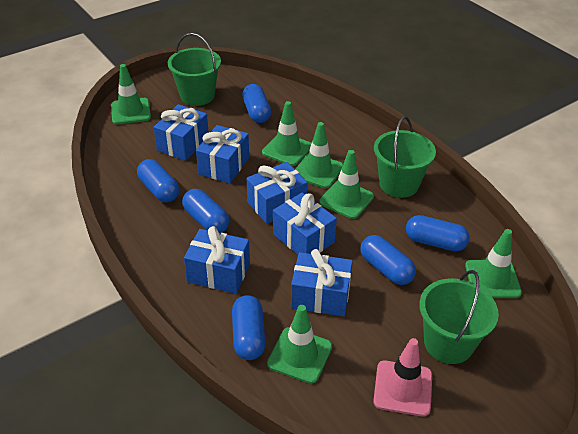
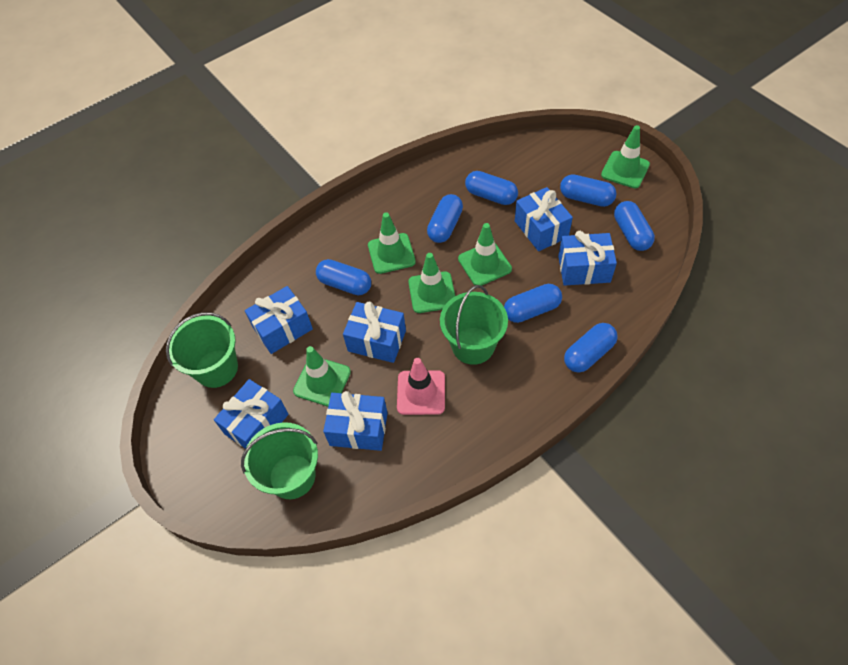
blue capsule: 6 -> 7
green traffic cone: 6 -> 5

